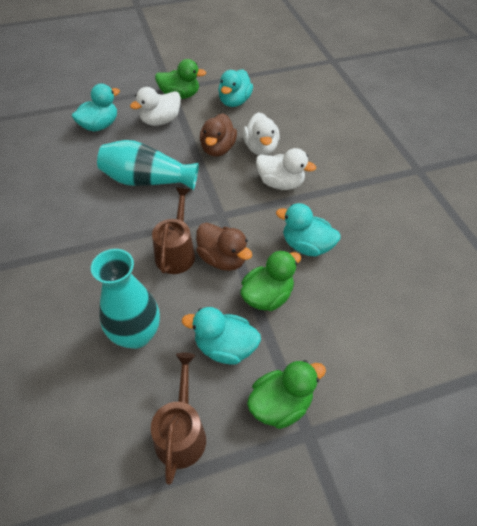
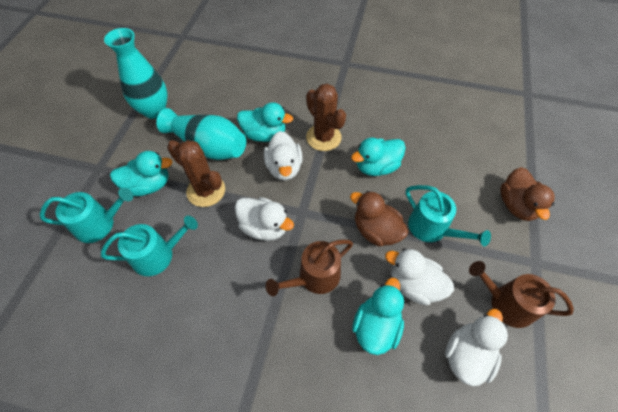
brown cactus: 0 -> 2
green duck: 3 -> 0
turquoise watering can: 0 -> 3
white duck: 3 -> 4

